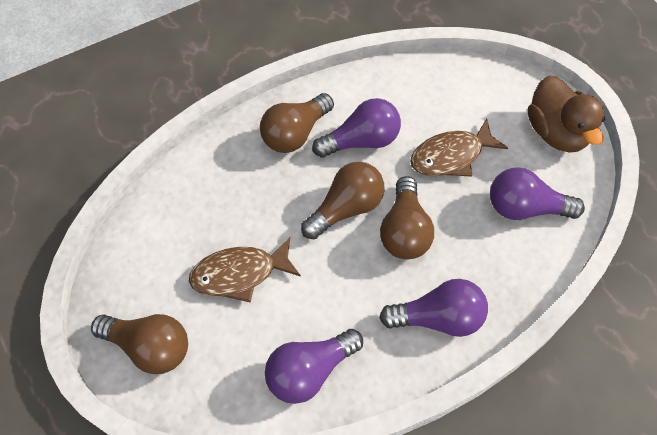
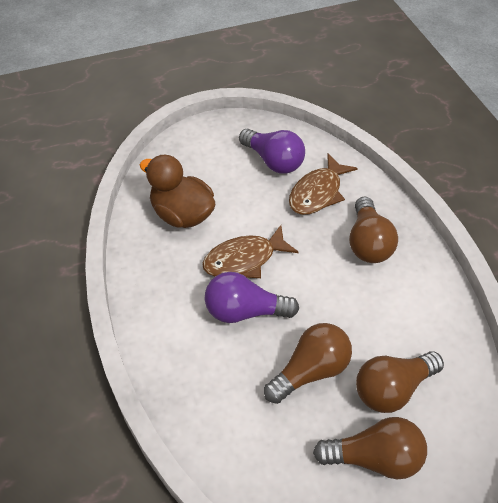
purple light bulb: 4 -> 2

